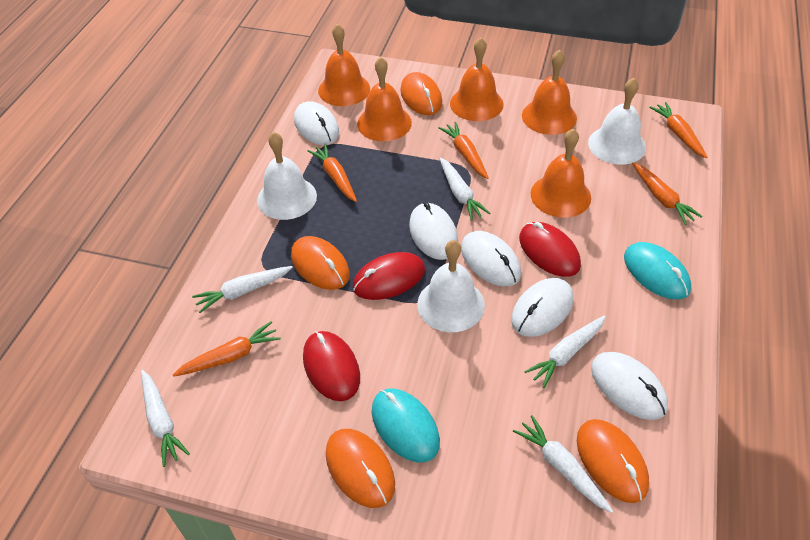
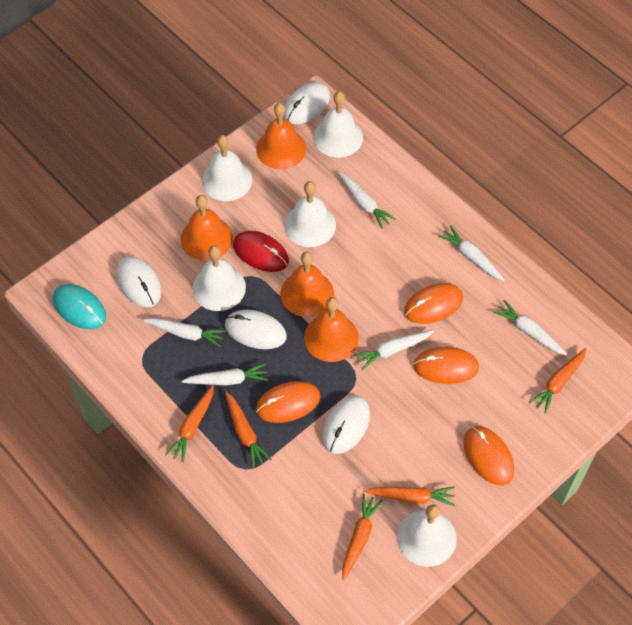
orange bell: 5 -> 4
red mouse: 3 -> 1
turquoise mouse: 2 -> 1
white bell: 3 -> 5
white carrot: 5 -> 6
white mouse: 5 -> 4

